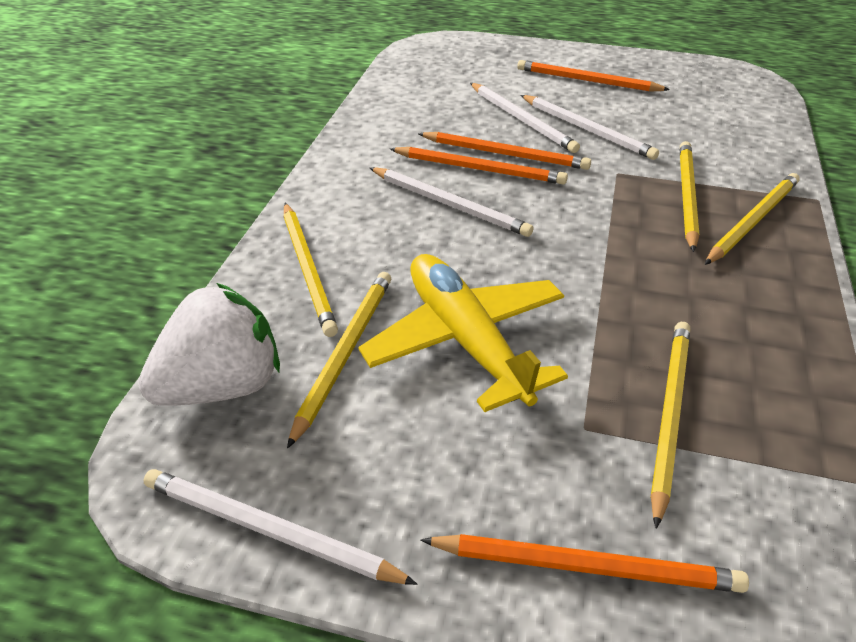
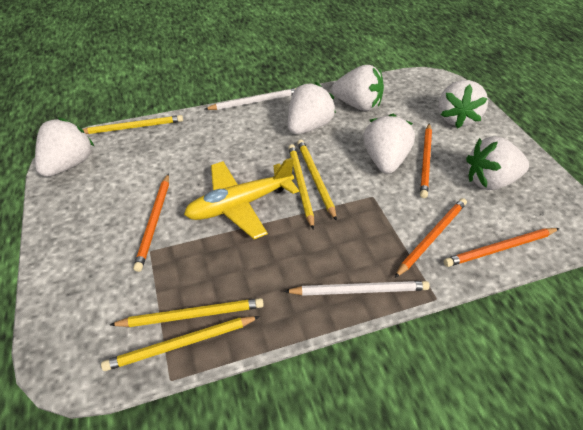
white pencil: 4 -> 2
white strawberry: 1 -> 6

